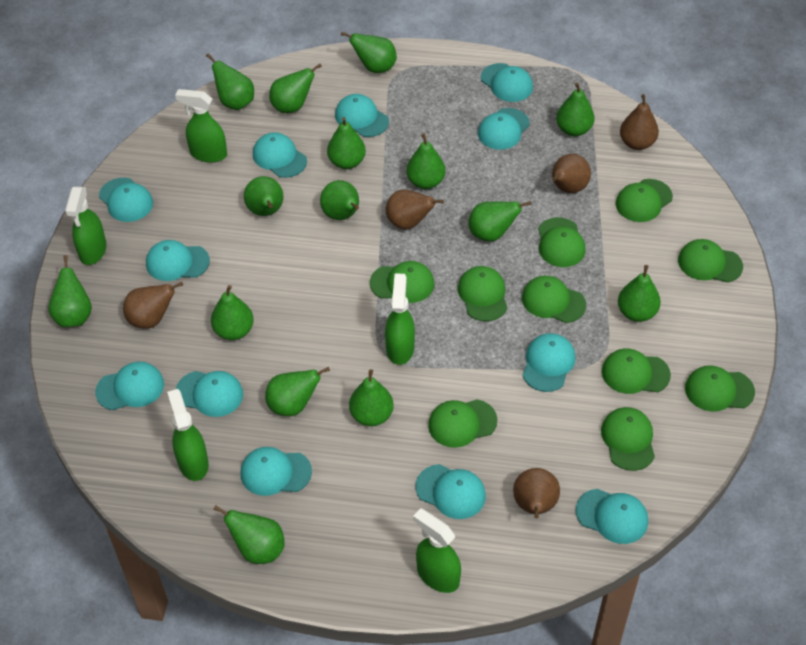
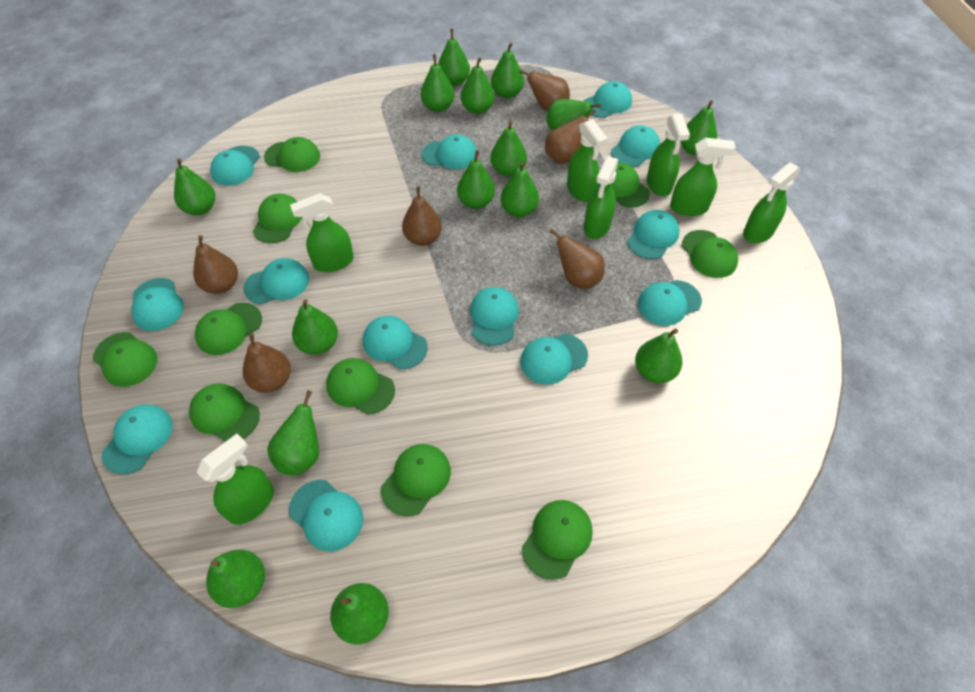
brown pear: 5 -> 6
green spray bottle: 5 -> 7
turquoise cap: 12 -> 13

